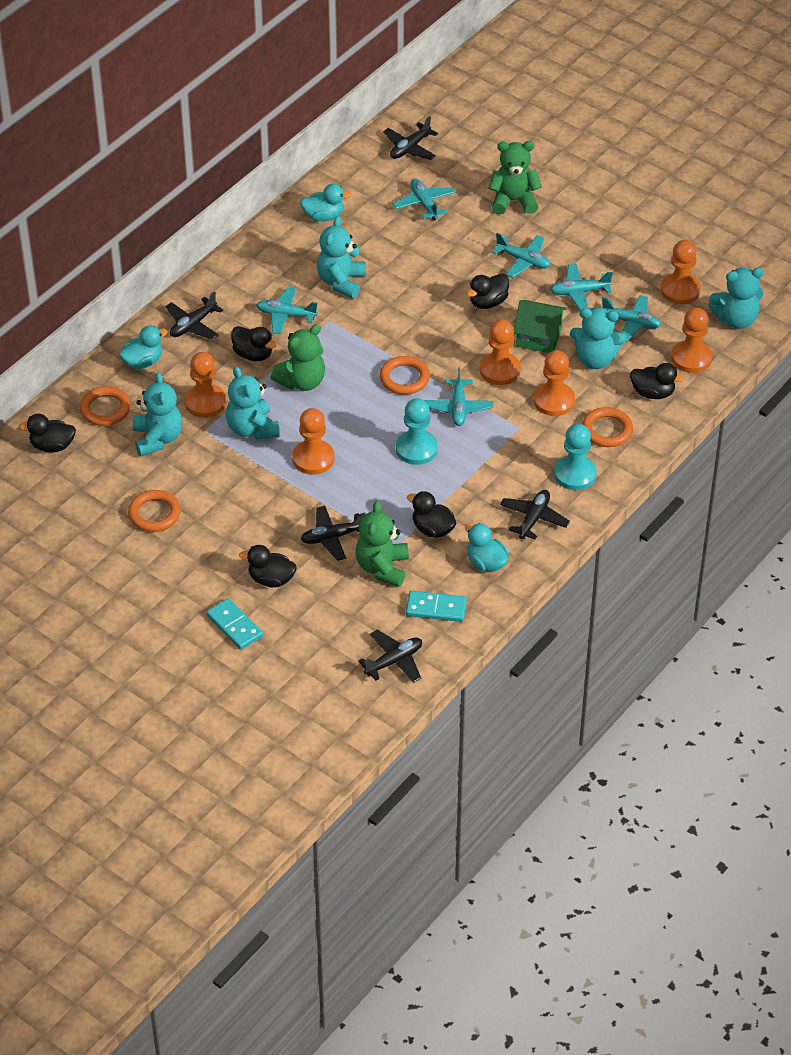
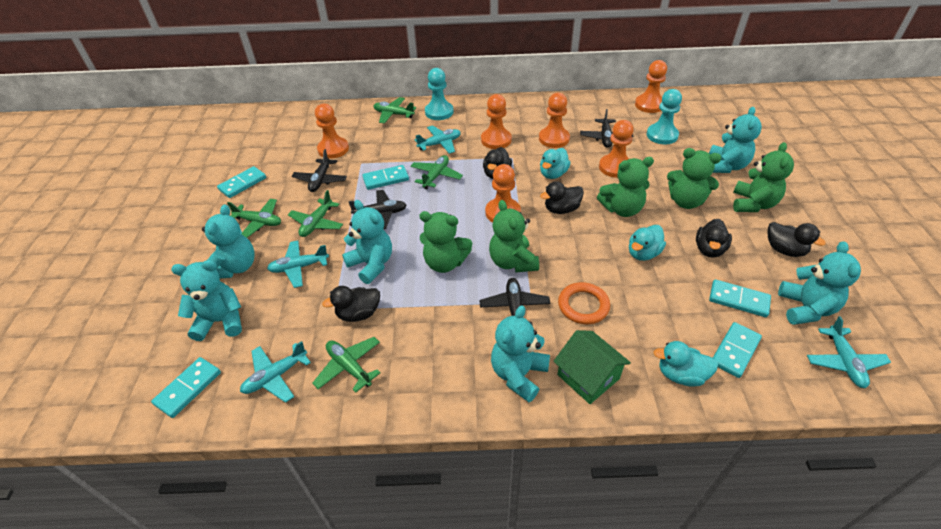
black duck: 6 -> 5
black plane: 5 -> 4
green plane: 0 -> 5
green teddy bear: 3 -> 5
orange ring: 4 -> 1
turquoise domino: 2 -> 5
turquoise plane: 6 -> 4
turquoise teddy bear: 5 -> 6

